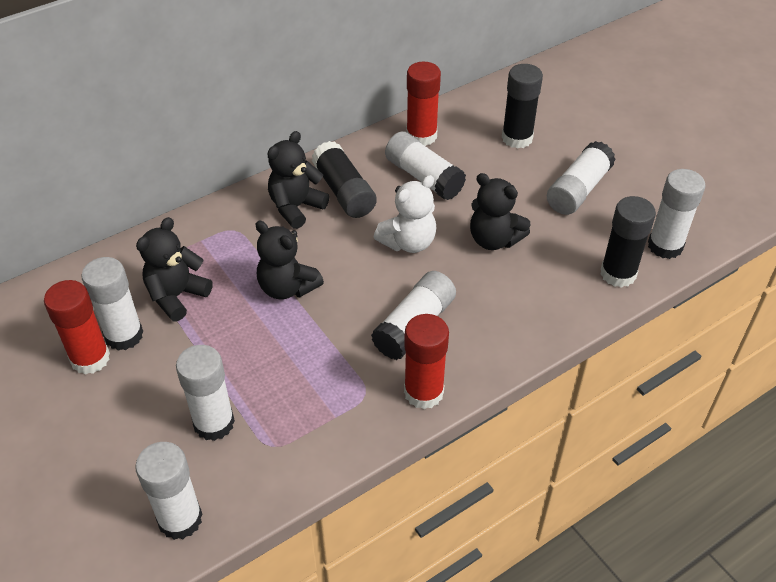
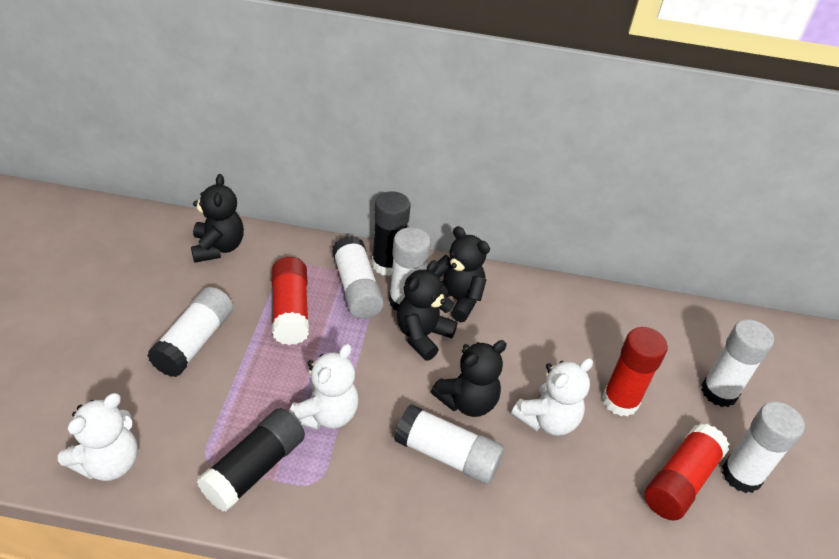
black glue stick: 3 -> 2
white glue stick: 7 -> 6
white teddy bear: 1 -> 3

